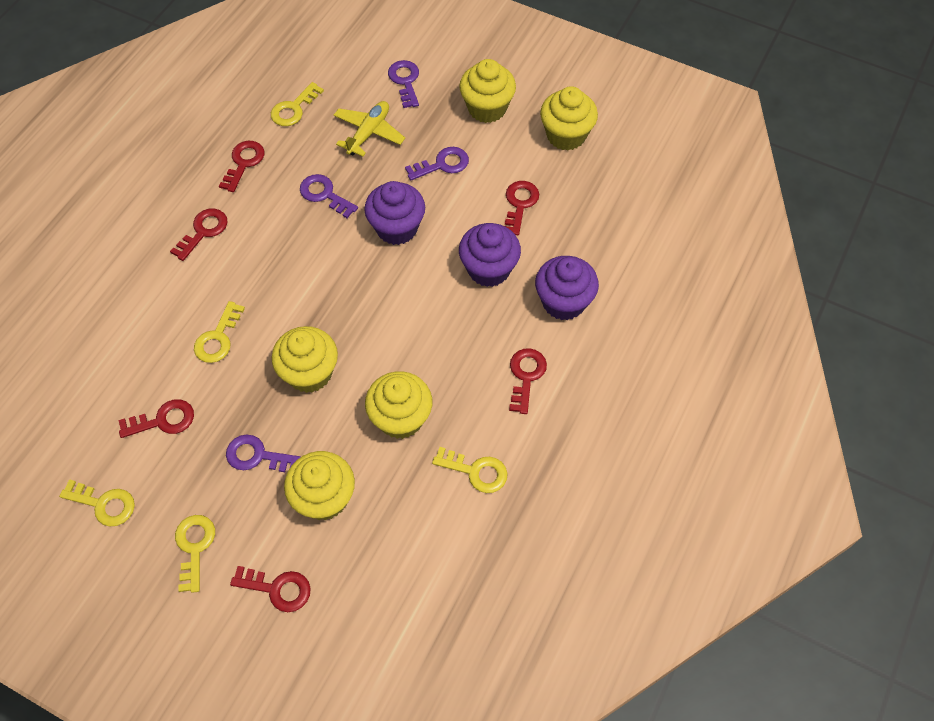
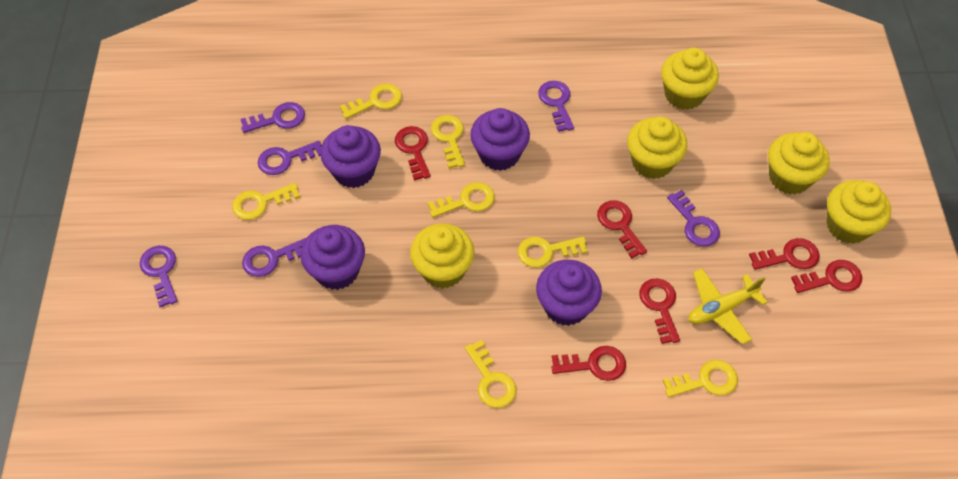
purple cupcake: 3 -> 4
purple key: 4 -> 6
yellow key: 5 -> 7

